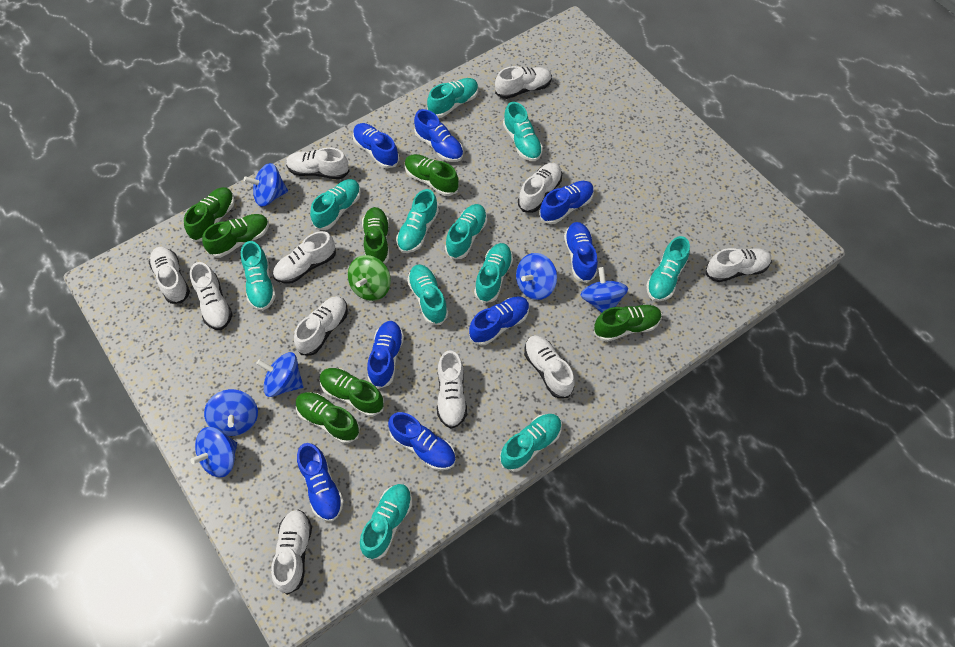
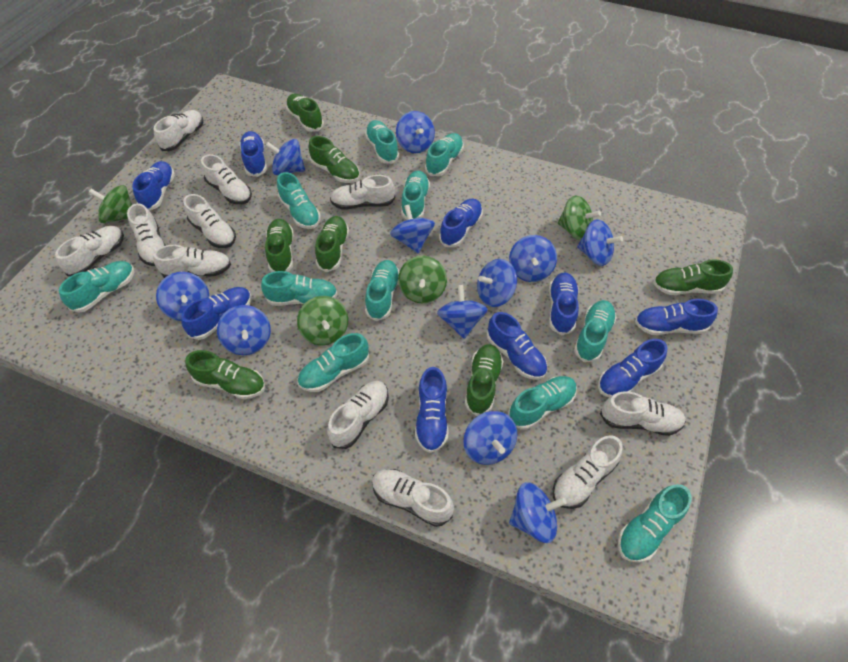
blue shoe: 8 -> 9
blue spinning top: 6 -> 11
green spinning top: 1 -> 4

